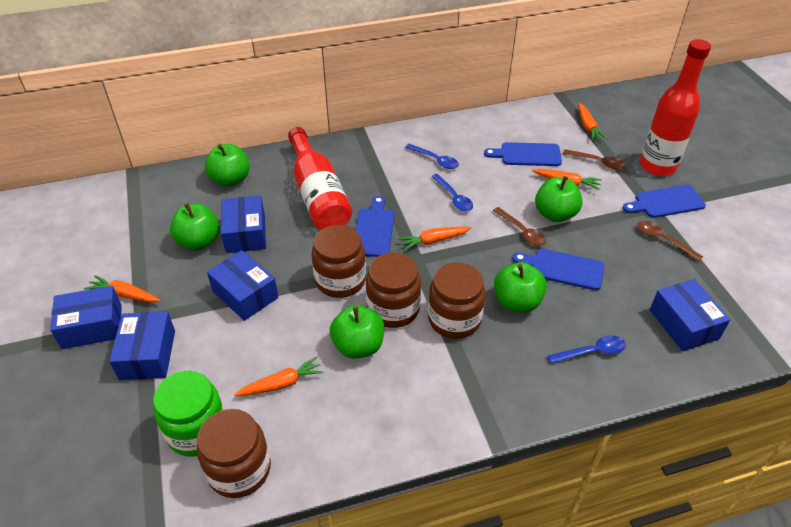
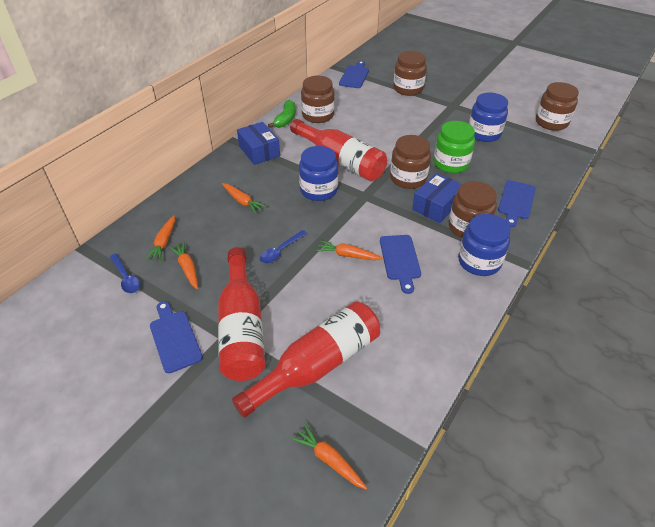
blue box: 5 -> 2
blue jar: 0 -> 3
blue spoon: 3 -> 2
brown jar: 4 -> 5
brown spoon: 3 -> 0
green apple: 5 -> 0
green banana: 0 -> 1
red bottle: 2 -> 3

